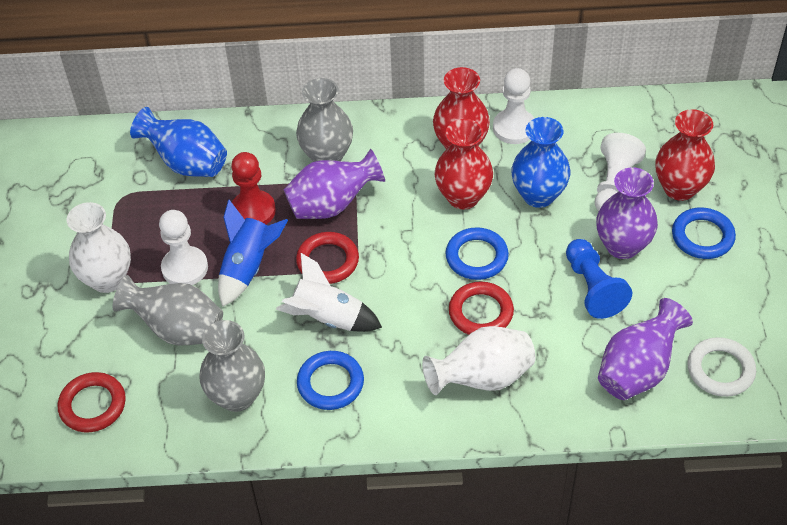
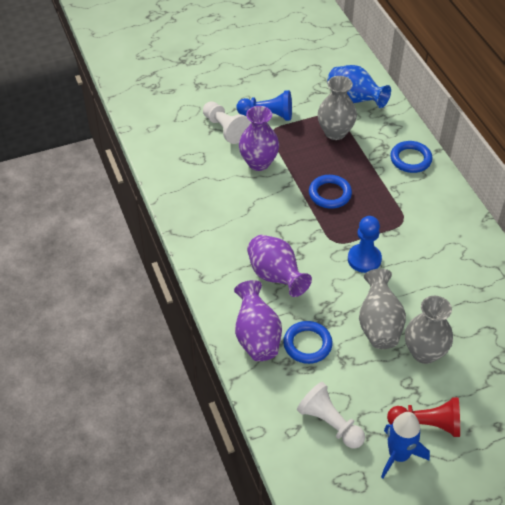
blue pawn: 1 -> 2
blue vase: 2 -> 1
red ring: 3 -> 0
red vase: 3 -> 0
white pawn: 3 -> 2
white ring: 1 -> 0
white rocket: 1 -> 0
white vase: 2 -> 0

